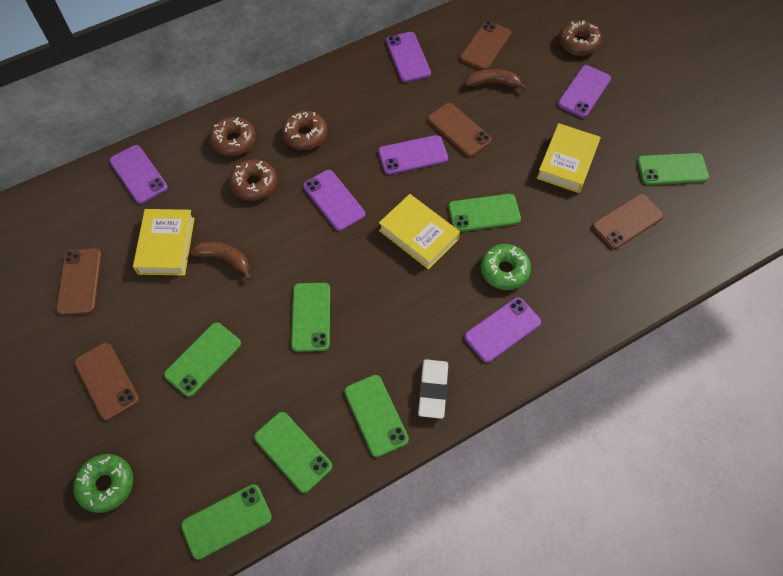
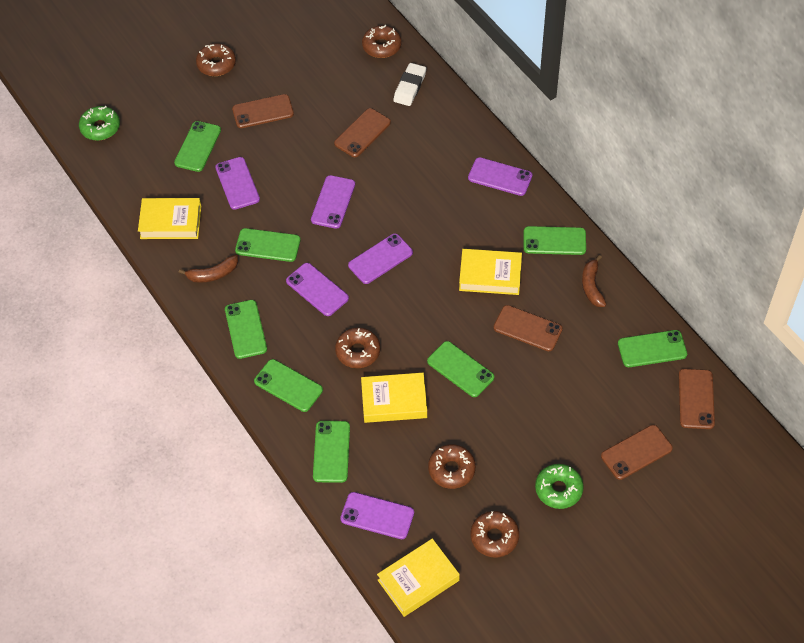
brown donut: 4 -> 5
green phone: 7 -> 8
yellow book: 3 -> 4

